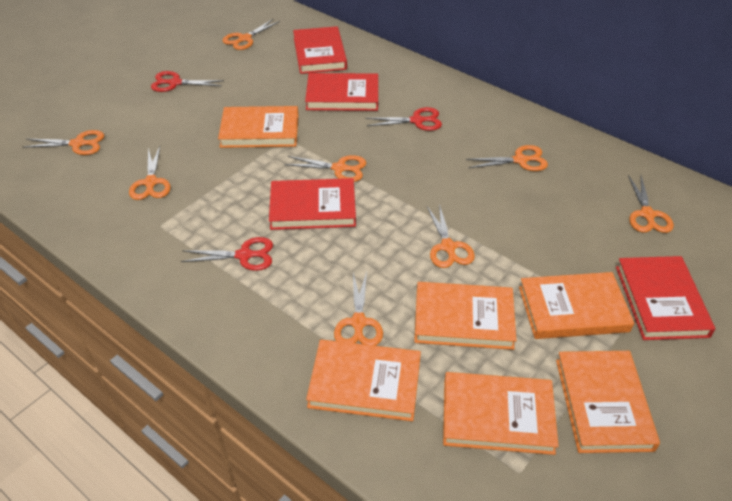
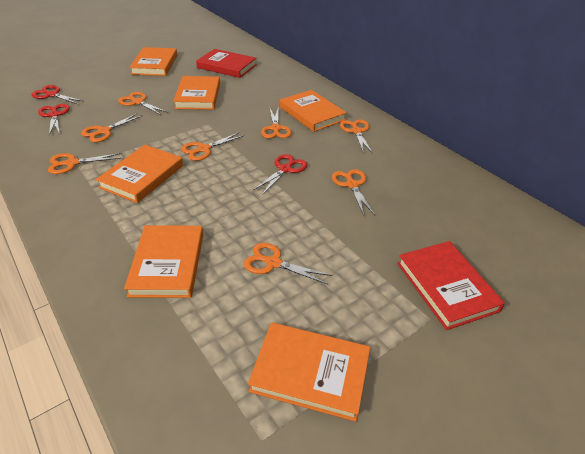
red book: 4 -> 2

